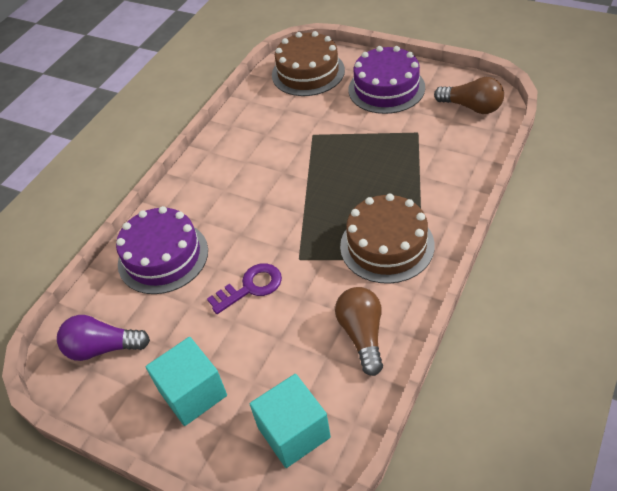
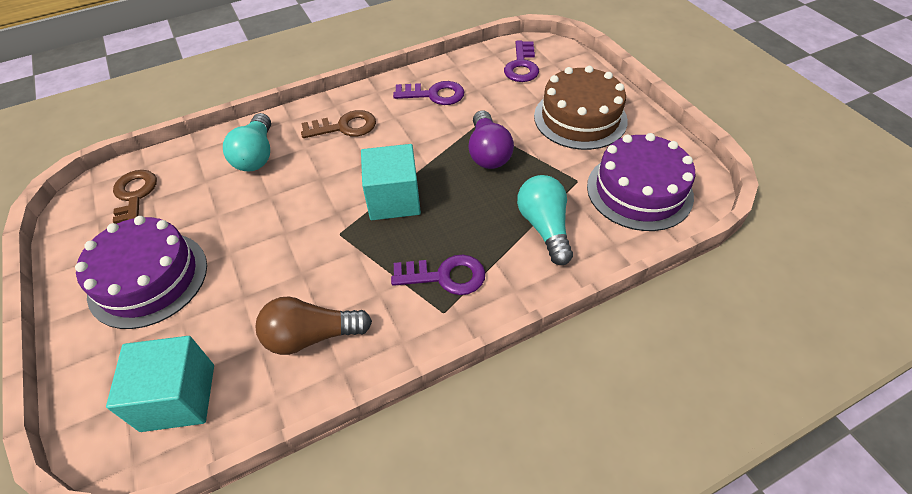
brown cake: 2 -> 1
brown key: 0 -> 2
brown light bulb: 2 -> 1
purple key: 1 -> 3
turquoise light bulb: 0 -> 2

